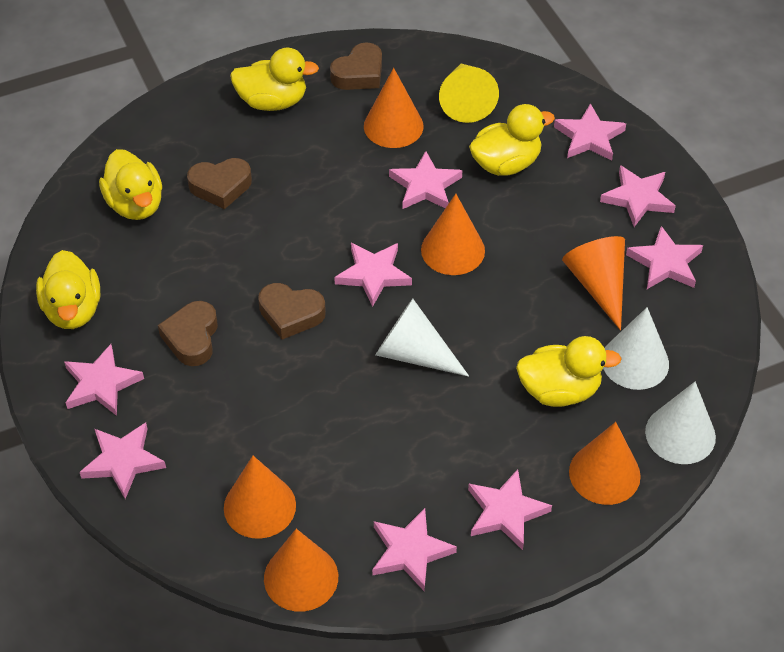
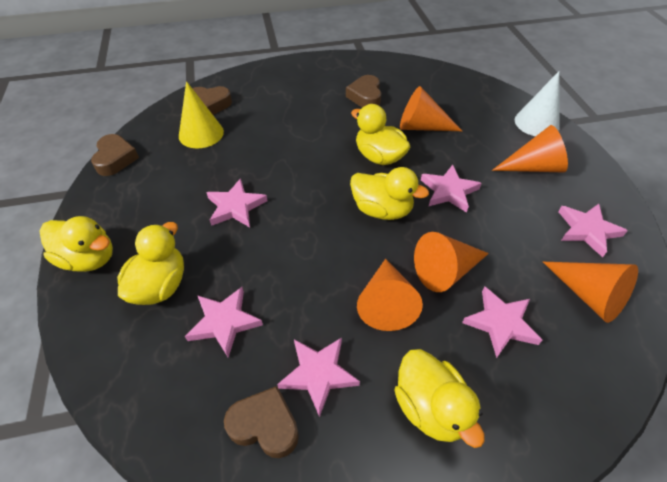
orange cone: 6 -> 5
pink star: 9 -> 6
white cone: 3 -> 1

